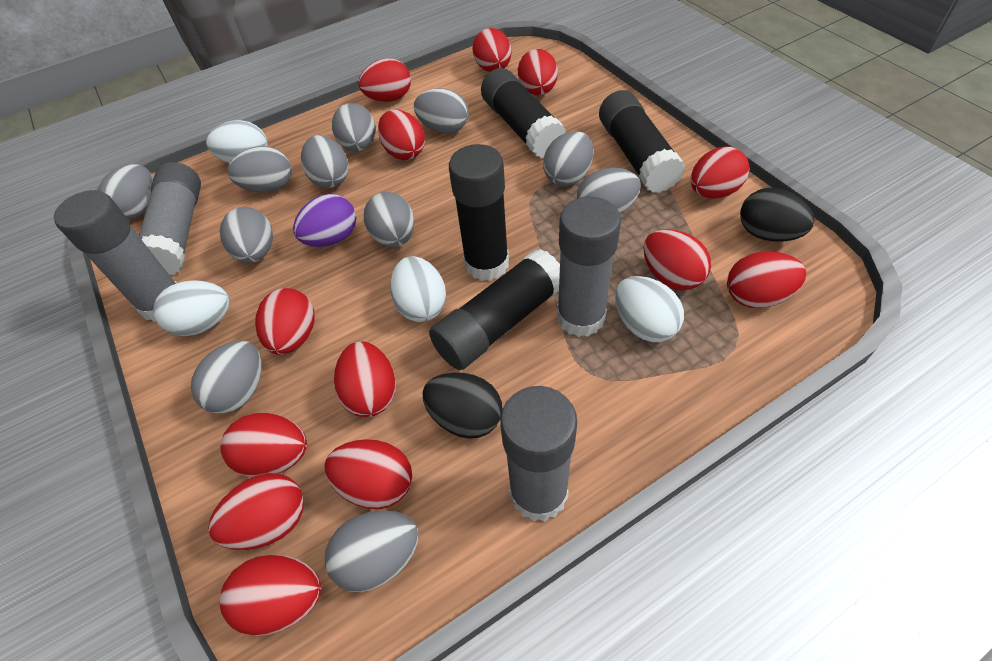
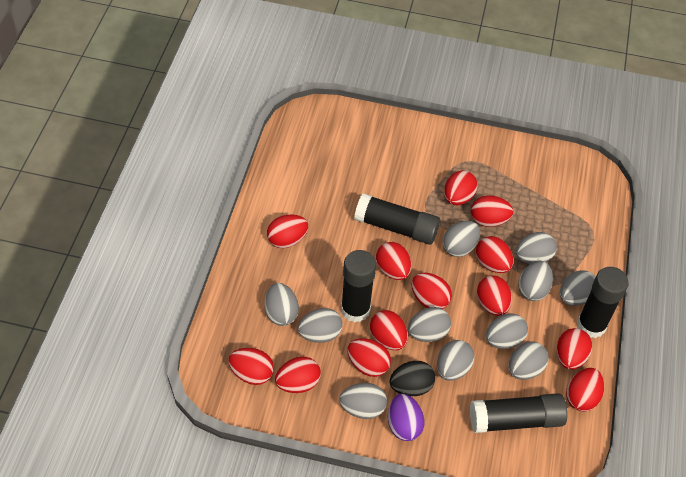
black egg: 2 -> 1
grey glue stick: 4 -> 0
white egg: 4 -> 0

